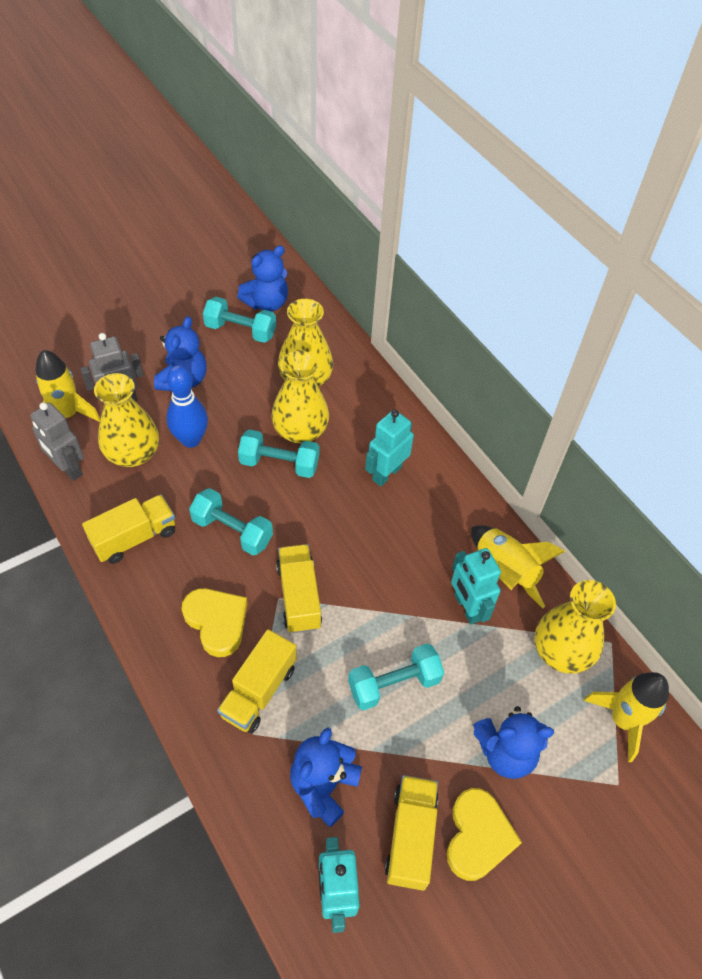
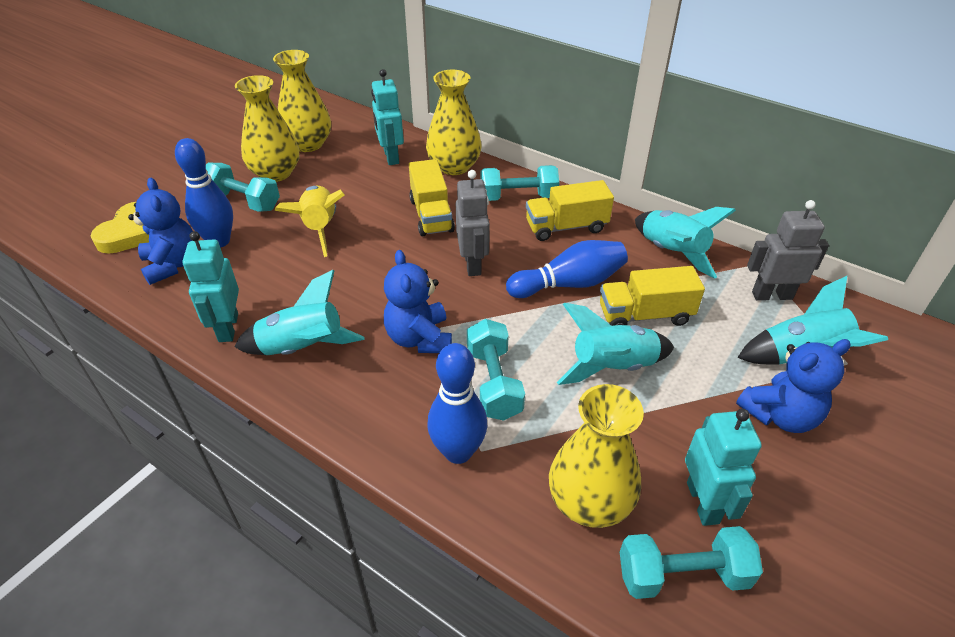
blue bowling pin: 1 -> 3
blue teddy bear: 4 -> 3
turquoise rocket: 0 -> 4
yellow heart: 2 -> 1
yellow rocket: 3 -> 1
yellow truck: 4 -> 3

